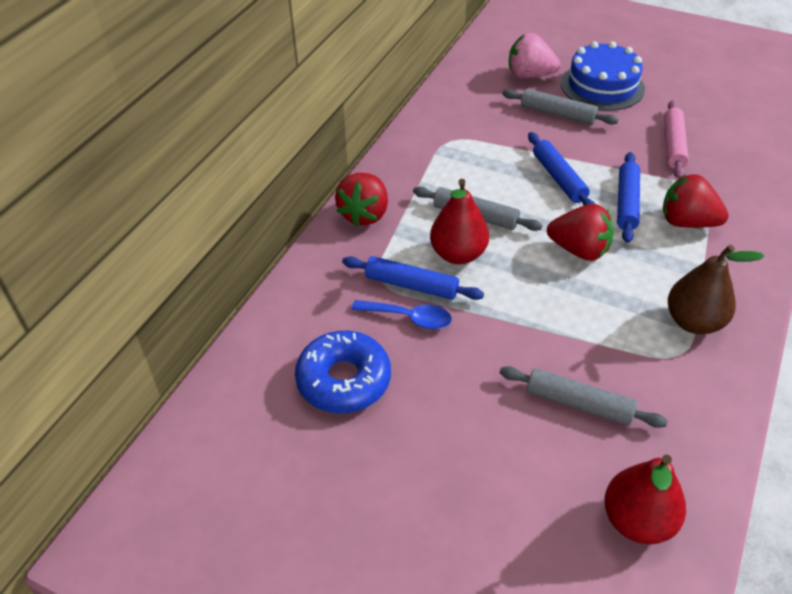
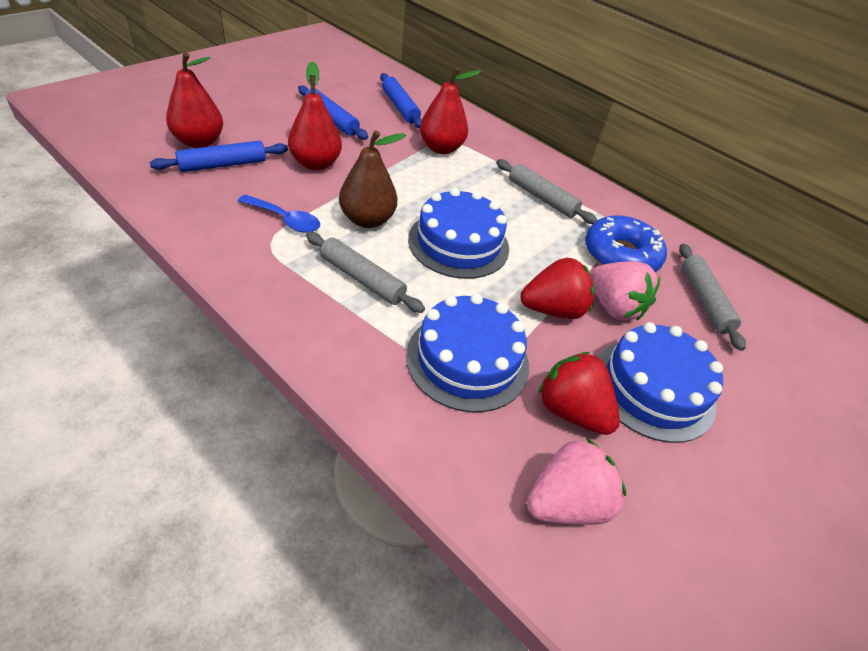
blue cake: 1 -> 3
pink rolling pin: 1 -> 0
pink strawberry: 1 -> 2
red pear: 2 -> 3
red strawberry: 3 -> 2

